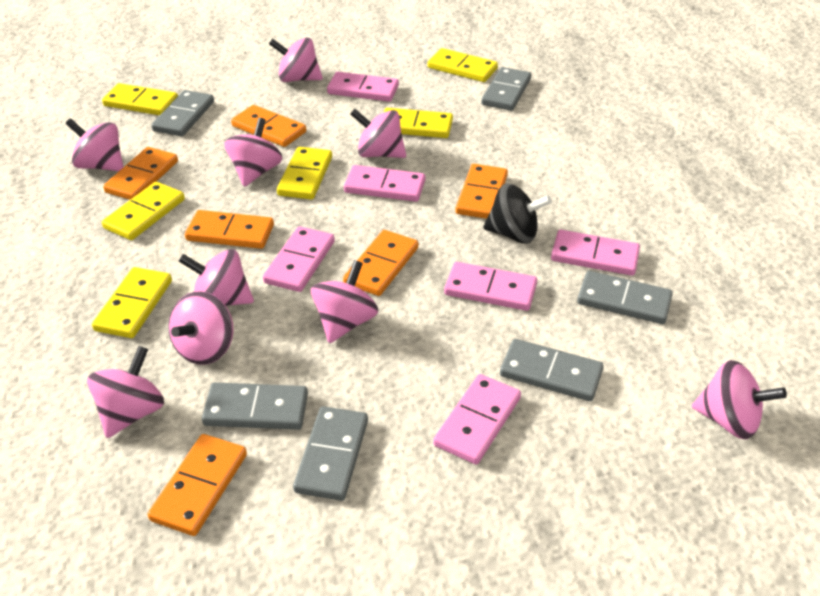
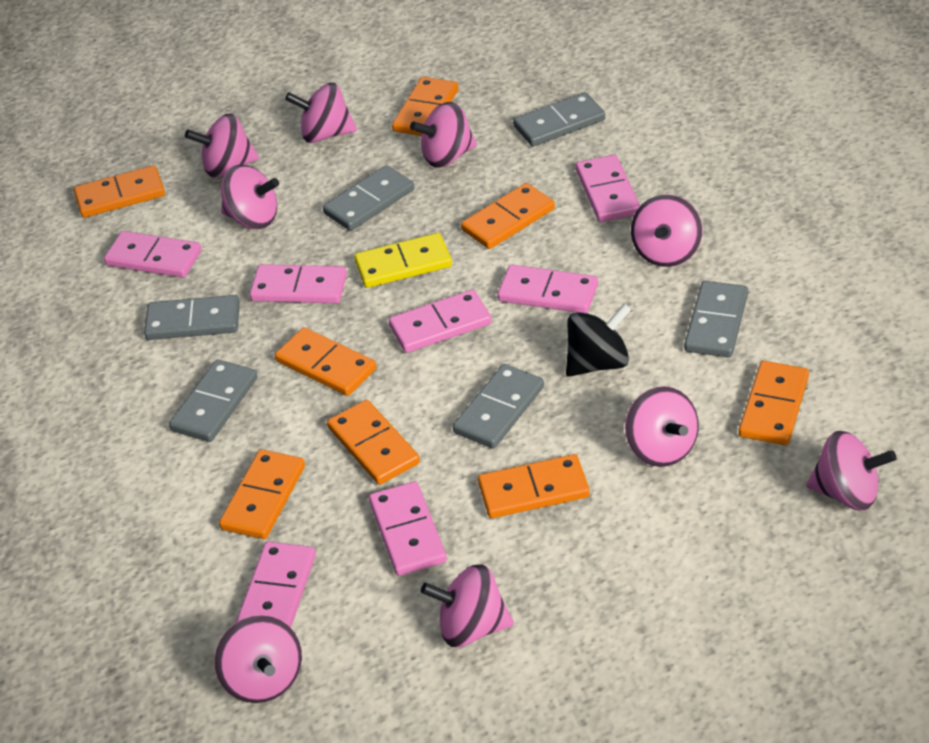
orange domino: 6 -> 8
pink domino: 6 -> 7
yellow domino: 6 -> 1

